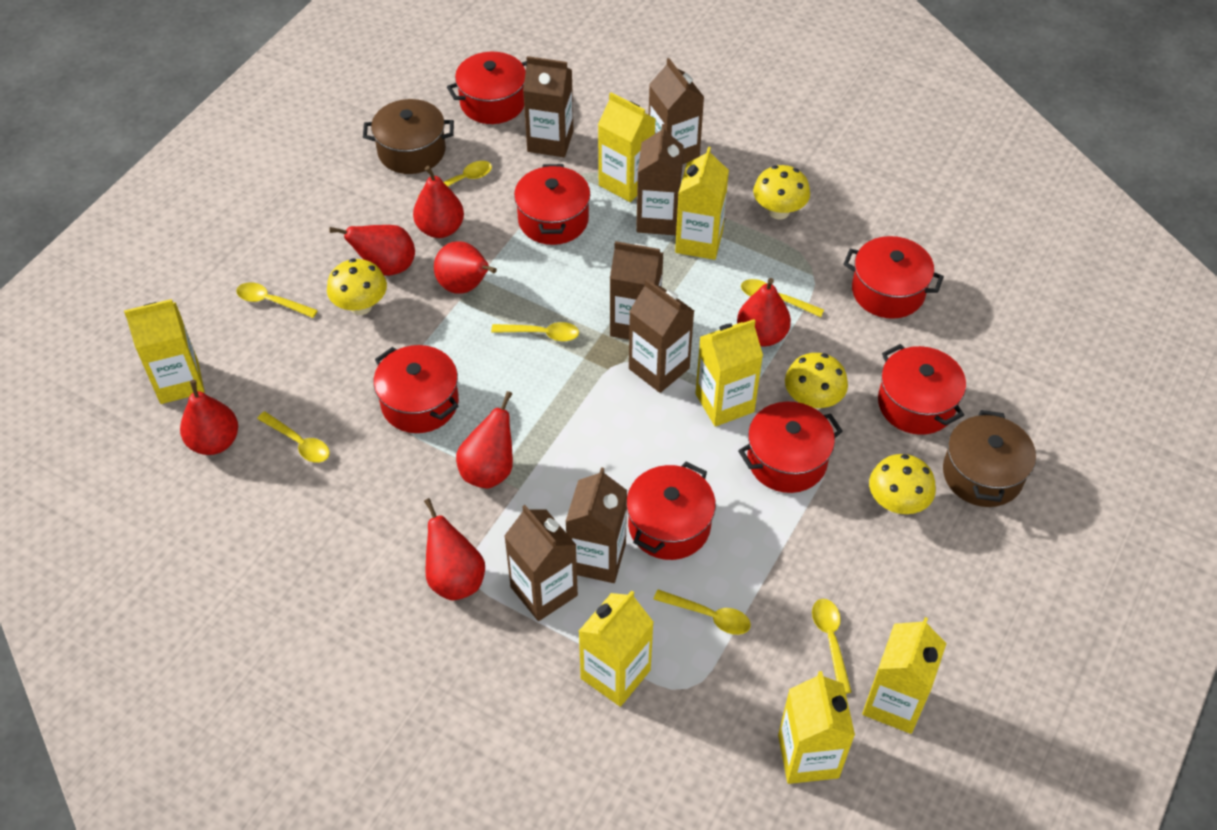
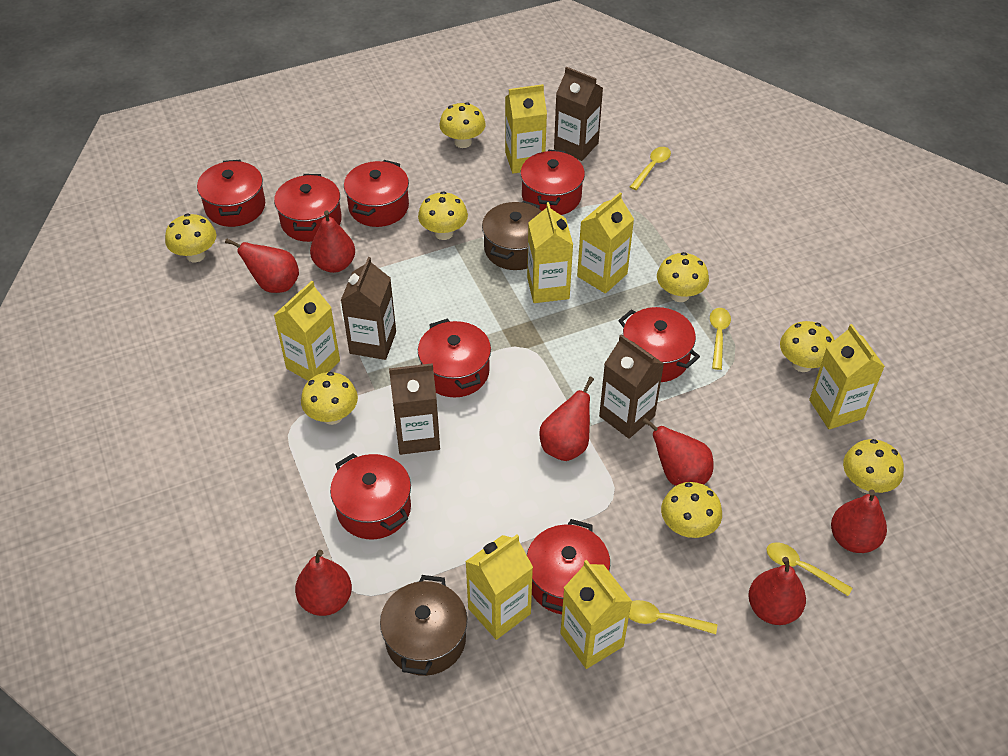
brown carton: 7 -> 4
red pot: 7 -> 8
yellow mushroom: 4 -> 8
yellow spoon: 7 -> 4

